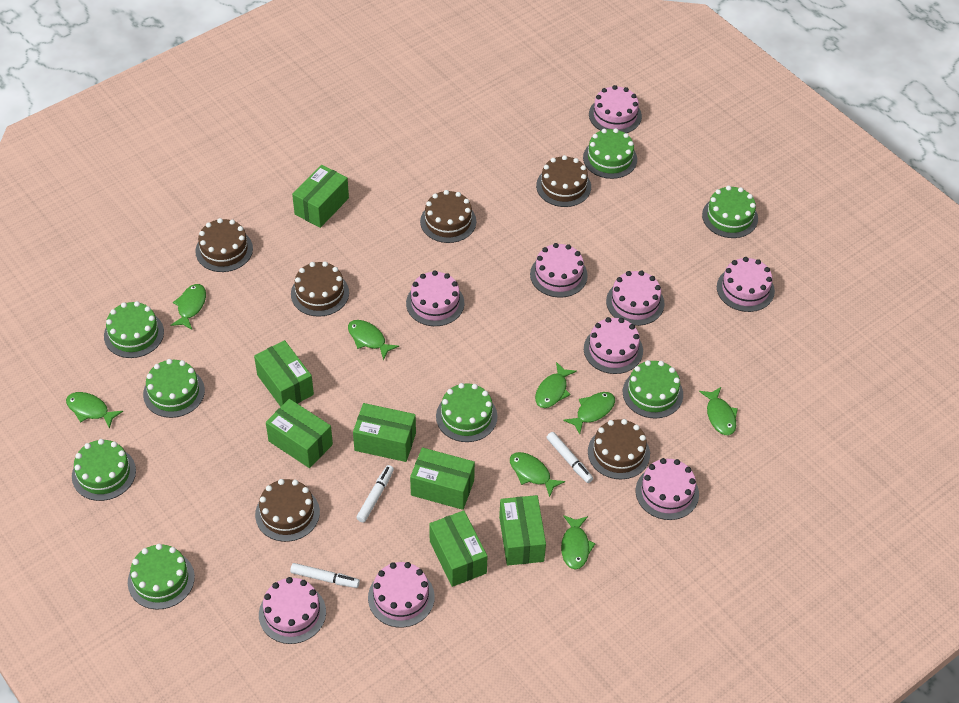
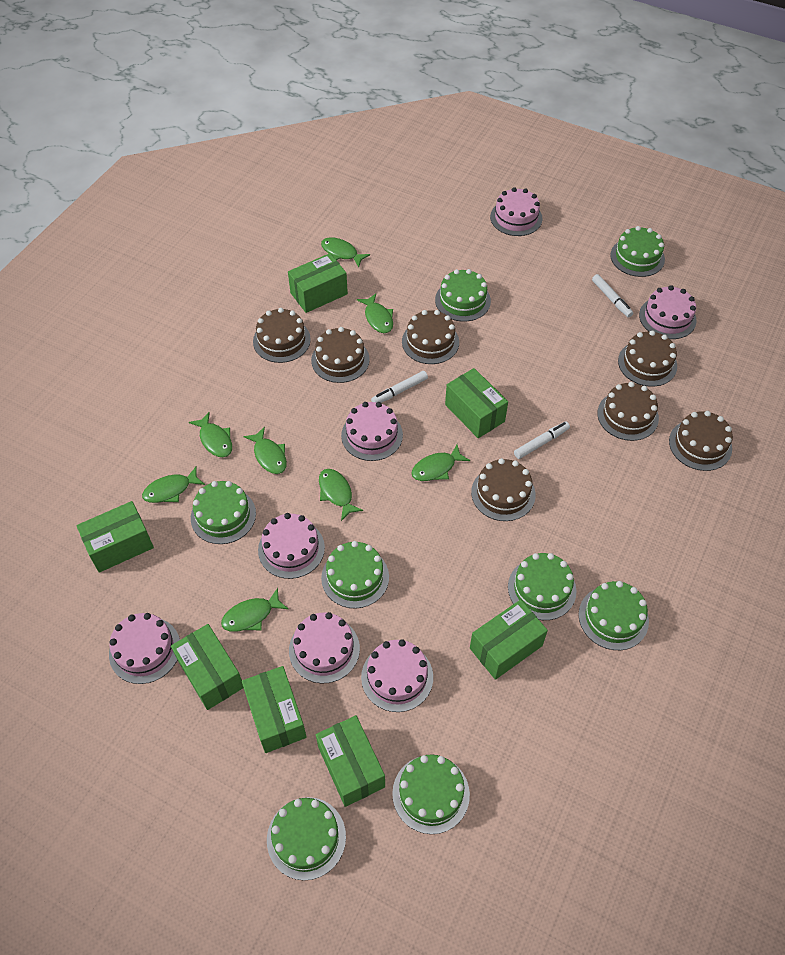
brown cake: 6 -> 7
pink cake: 9 -> 7

